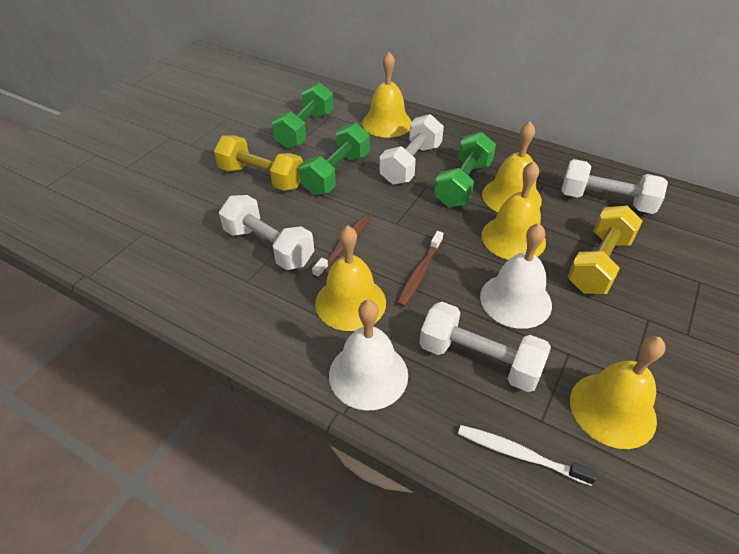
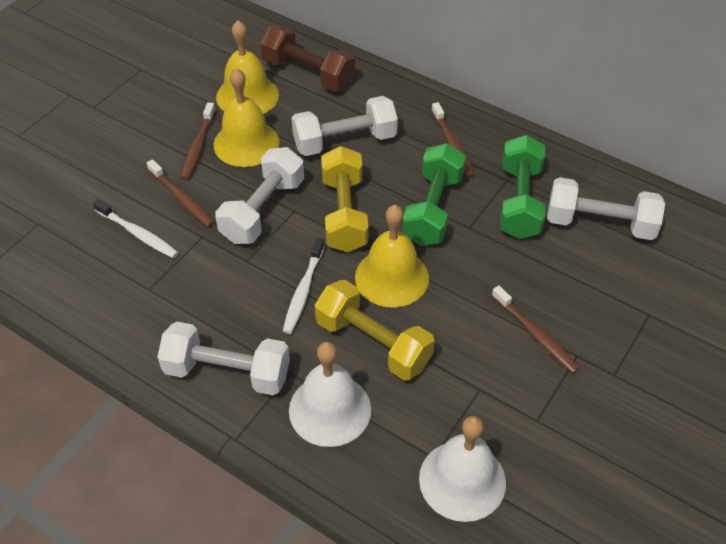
brown dumbbell: 0 -> 1
brown toothbrush: 2 -> 4
green dumbbell: 3 -> 2
white toothbrush: 1 -> 2
yellow bell: 5 -> 3

